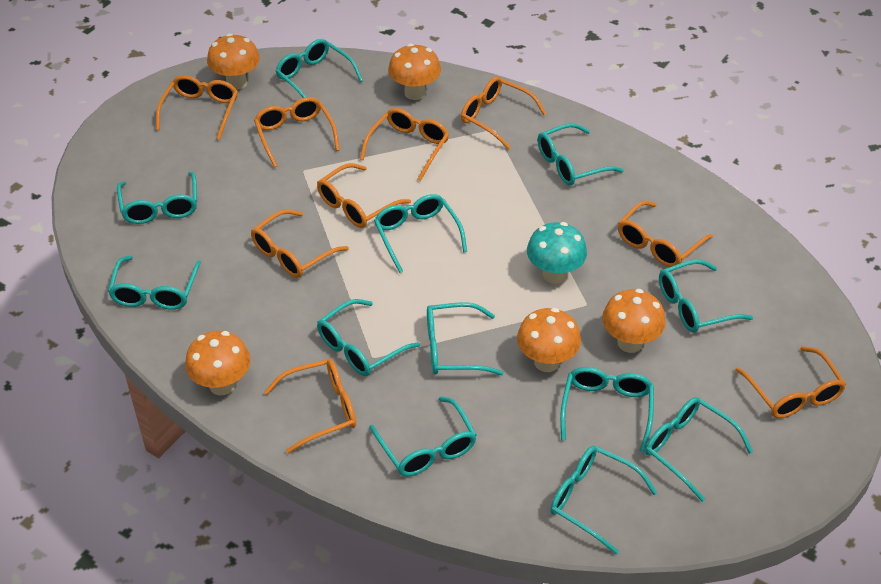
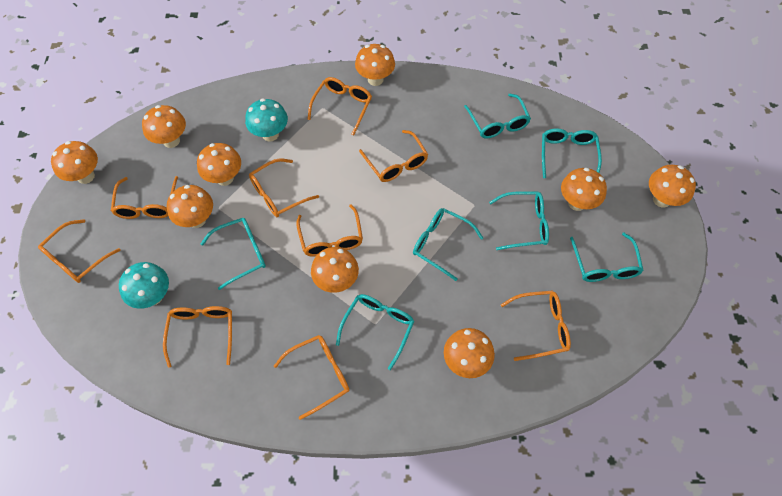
orange mushroom: 5 -> 9
turquoise glasses: 12 -> 7
turquoise mushroom: 1 -> 2

